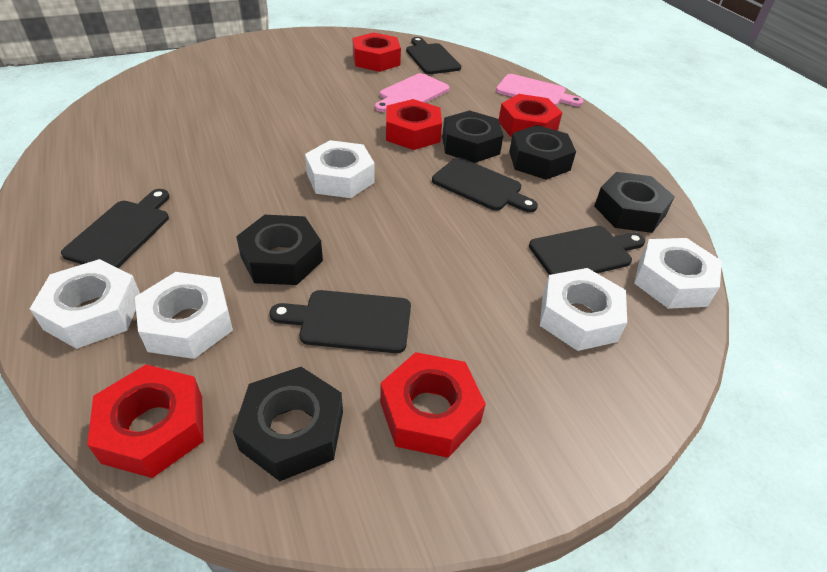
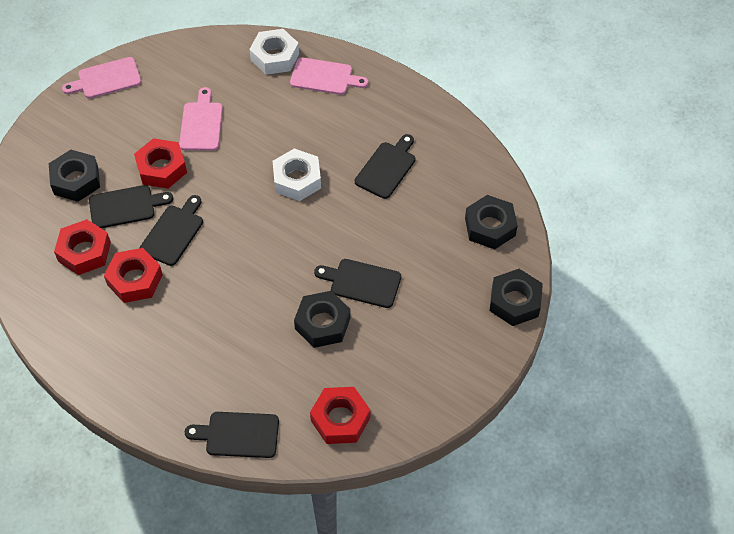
black nut: 5 -> 4
pink cutting board: 2 -> 3
red nut: 5 -> 4
white nut: 5 -> 2

